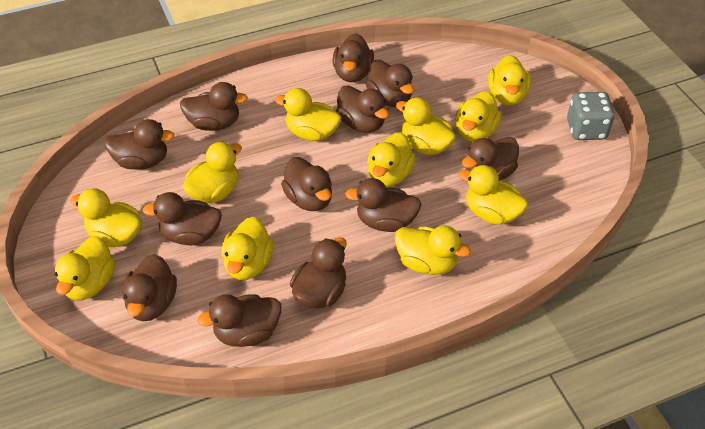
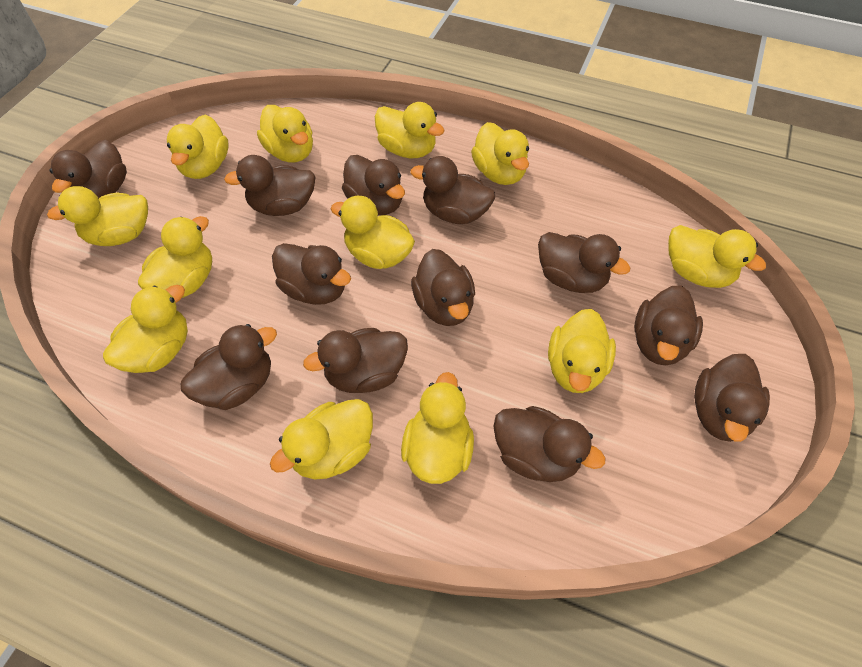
grey dice: 1 -> 0
yellow duck: 11 -> 12

